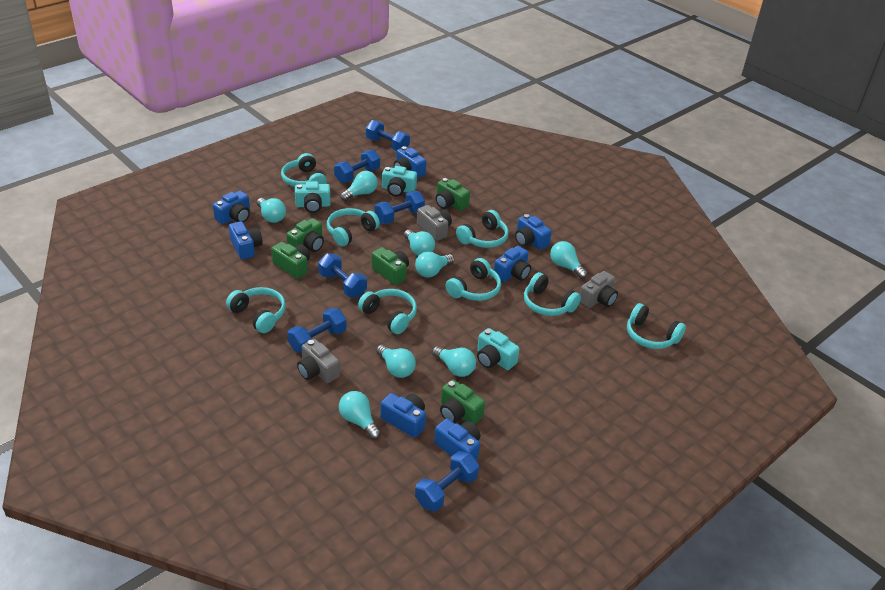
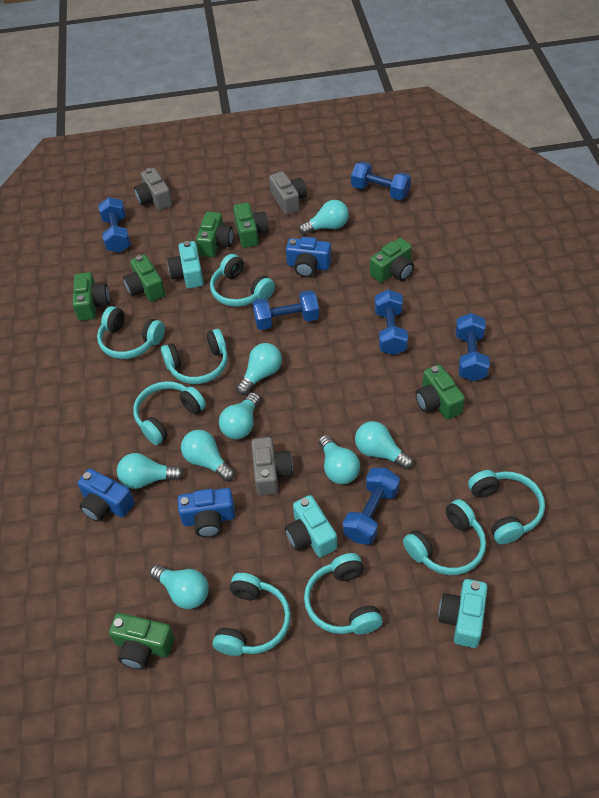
blue camera: 7 -> 3
green camera: 5 -> 7

